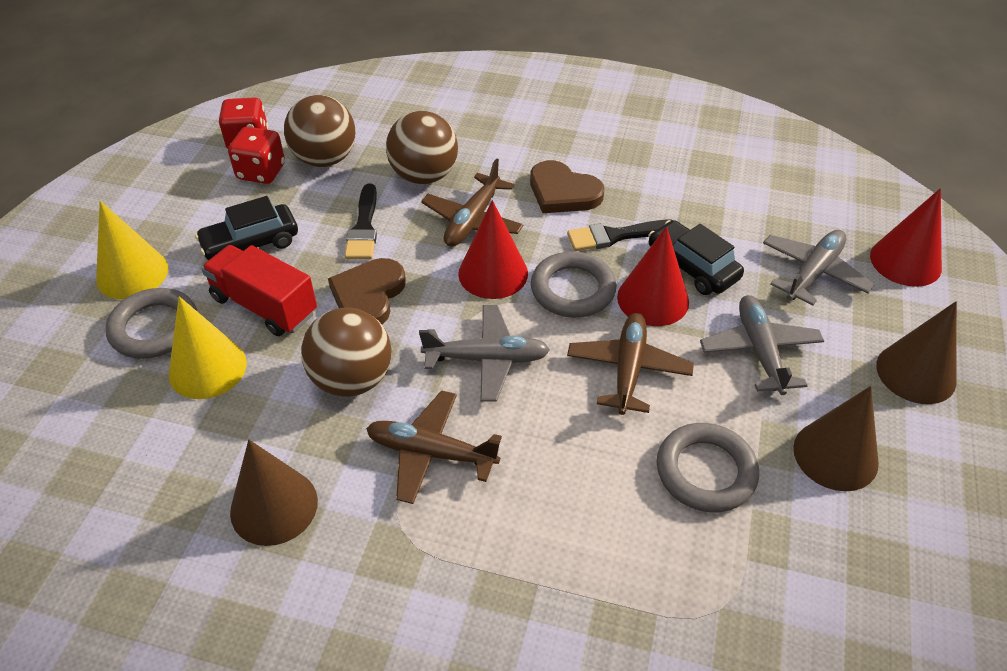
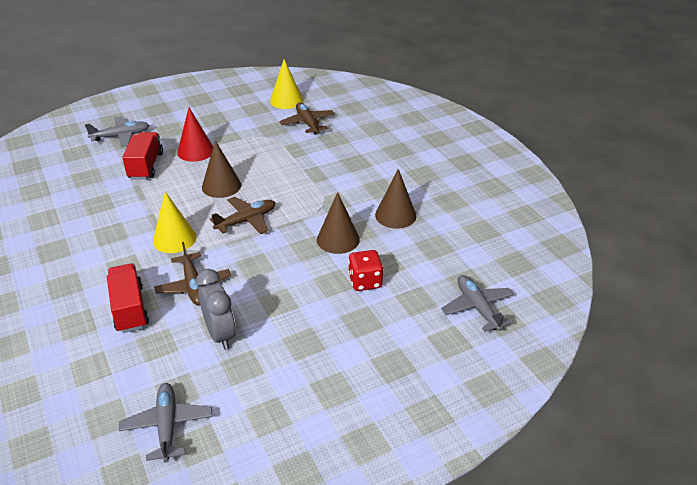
black brush: 2 -> 0
black car: 2 -> 0
brown ball: 3 -> 0
brown heart: 2 -> 0
grey clock: 0 -> 1
grey ring: 3 -> 0
red cone: 3 -> 1
red dice: 2 -> 1
red truck: 1 -> 2

